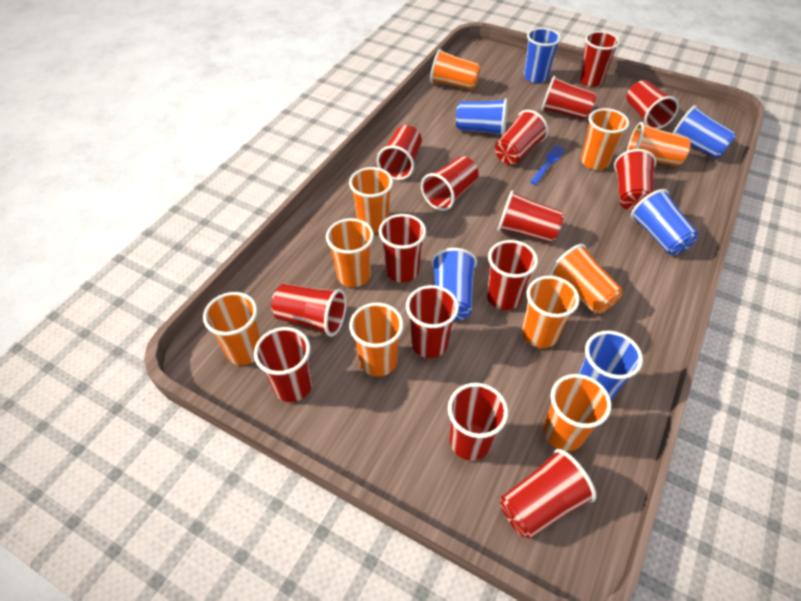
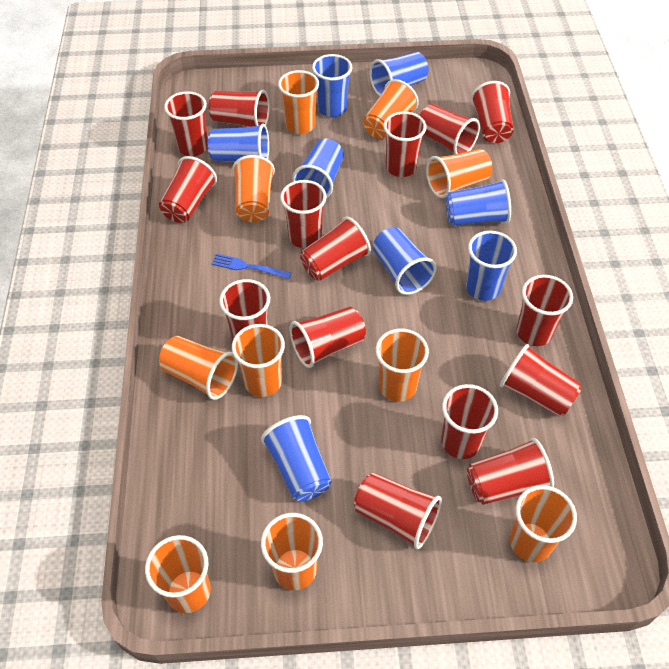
blue cup: 6 -> 8

